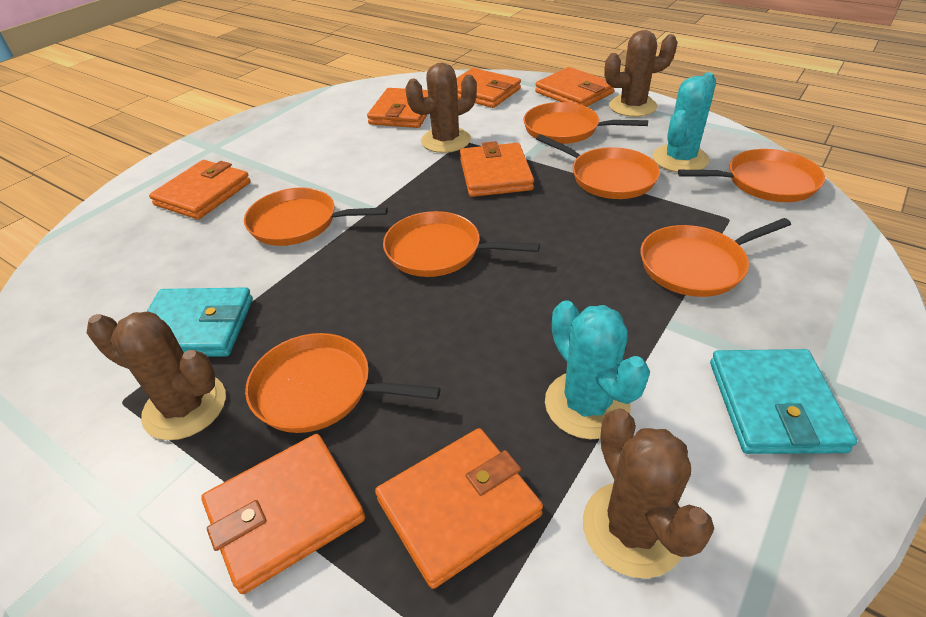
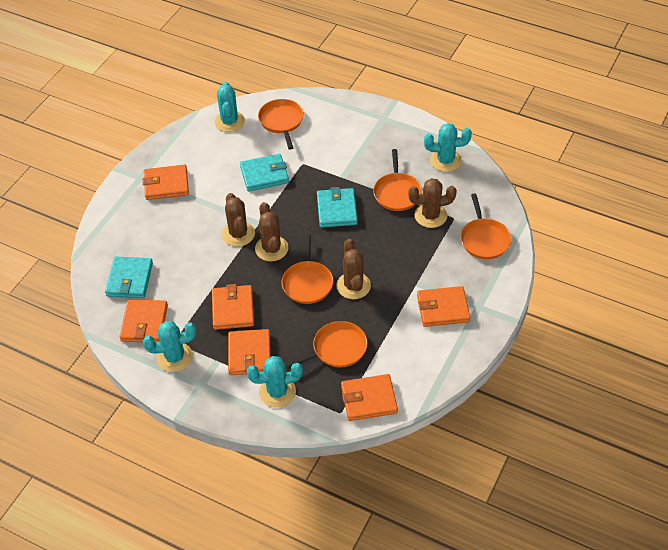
orange pan: 7 -> 5
orange wallet: 7 -> 6
turquoise cactus: 2 -> 4
turquoise wallet: 2 -> 3

